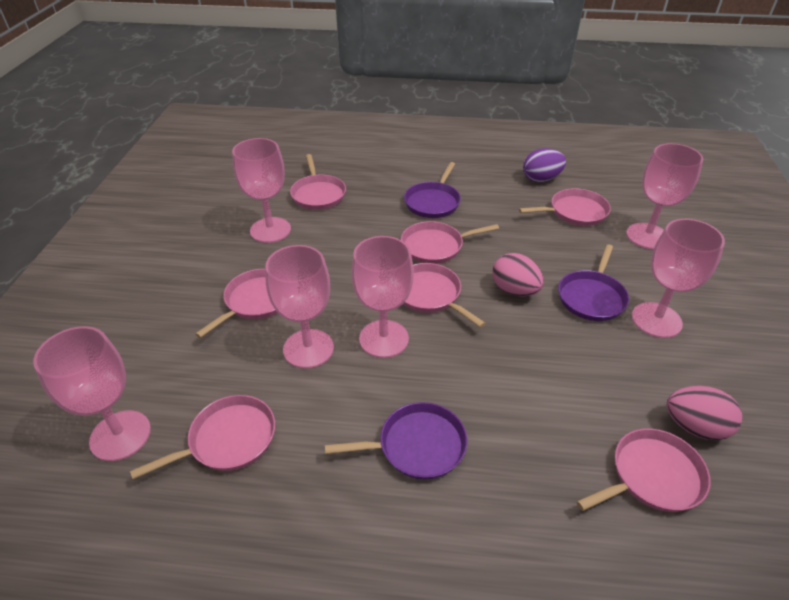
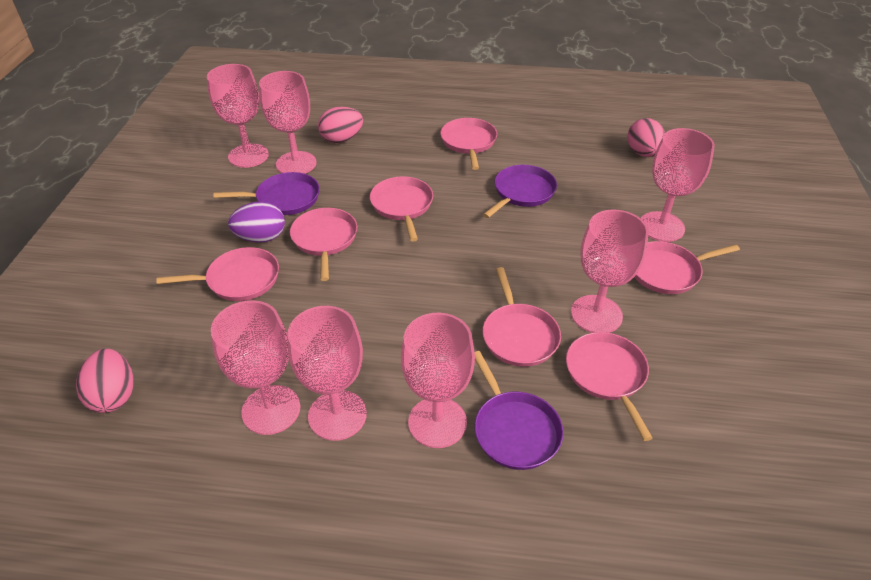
pink egg: 2 -> 3
pink goblet: 6 -> 7

